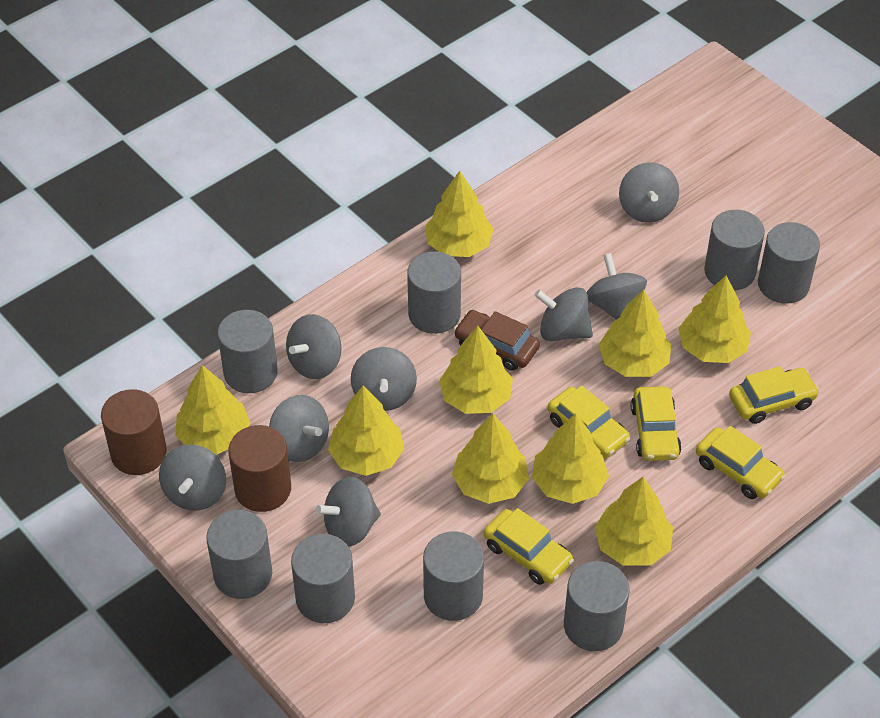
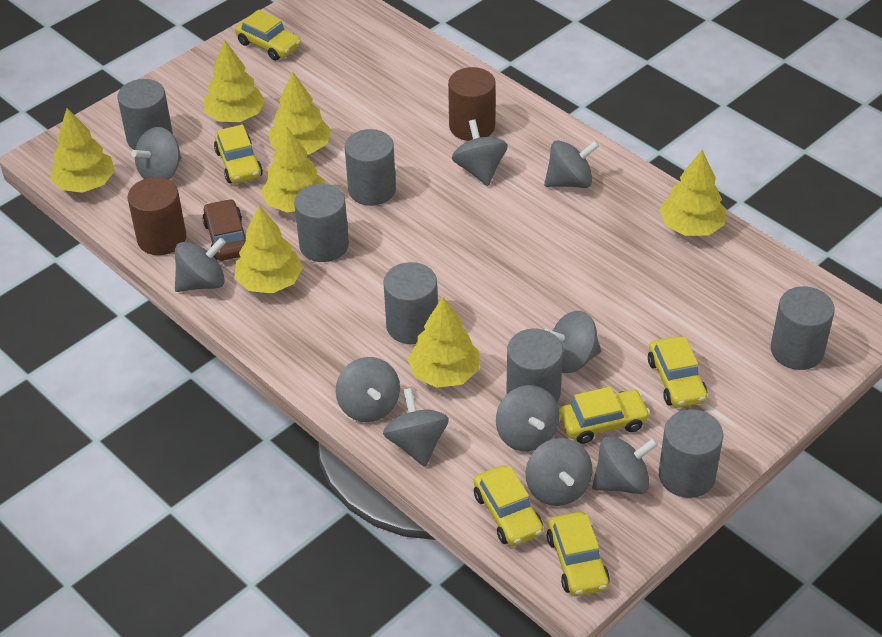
grey cylinder: 8 -> 7
grey spinning top: 8 -> 10
yellow car: 5 -> 6
yellow tree: 9 -> 7

